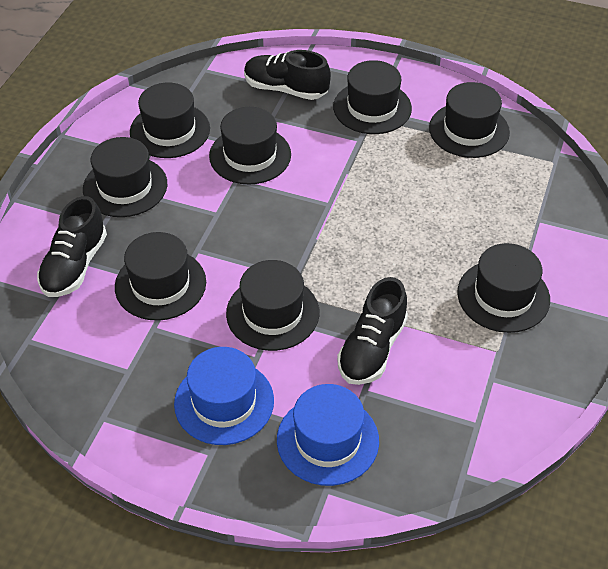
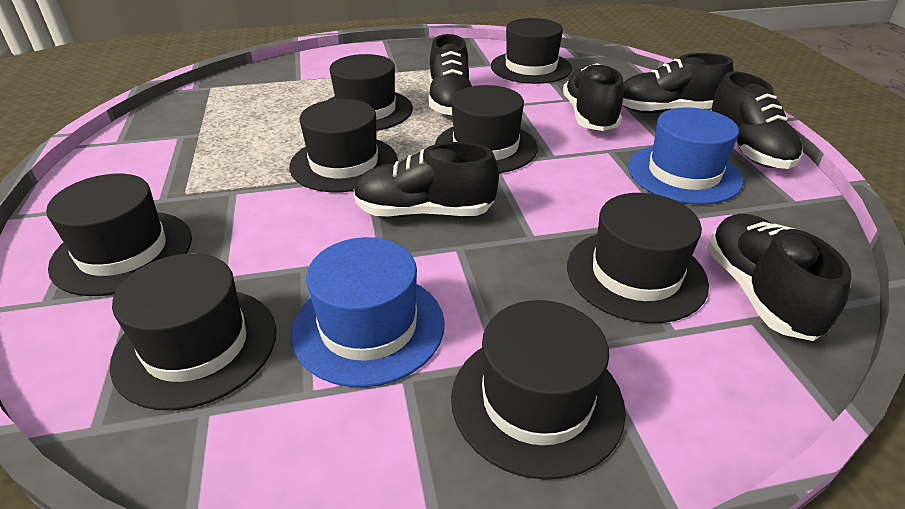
black shoe: 3 -> 6

